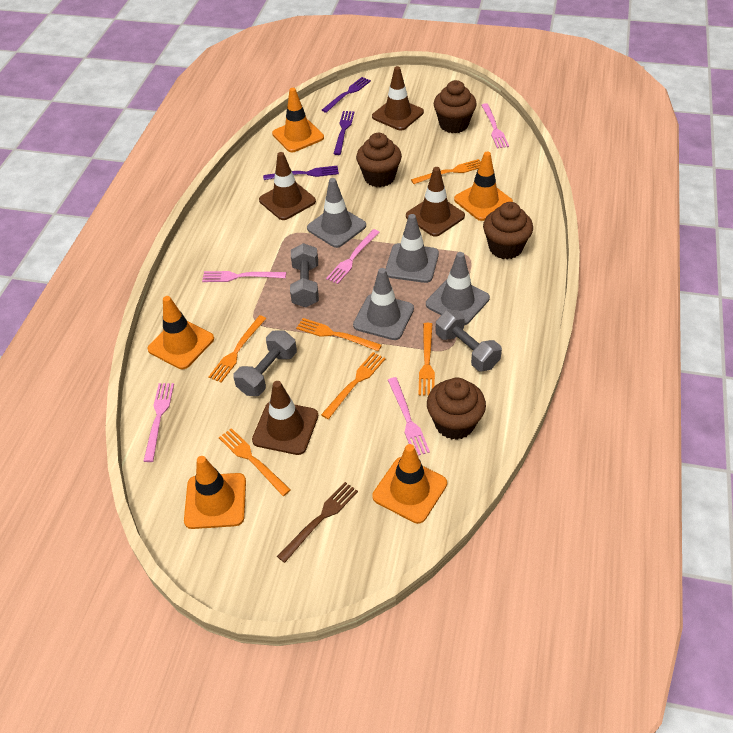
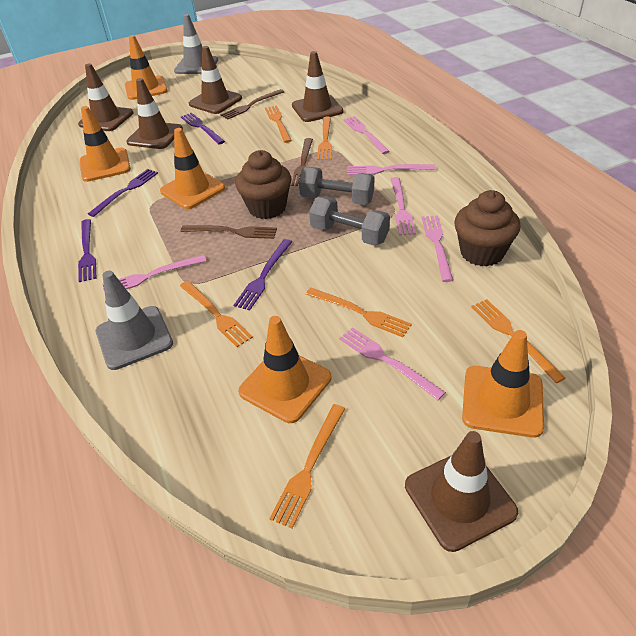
brown cupcake: 4 -> 2
brown fork: 1 -> 3
brown traffic cone: 4 -> 5
grey dumbbell: 3 -> 2
grey traffic cone: 4 -> 2
pink fork: 5 -> 6
purple fork: 3 -> 4

